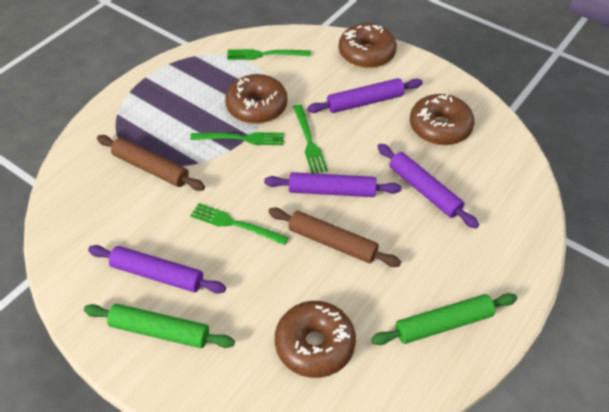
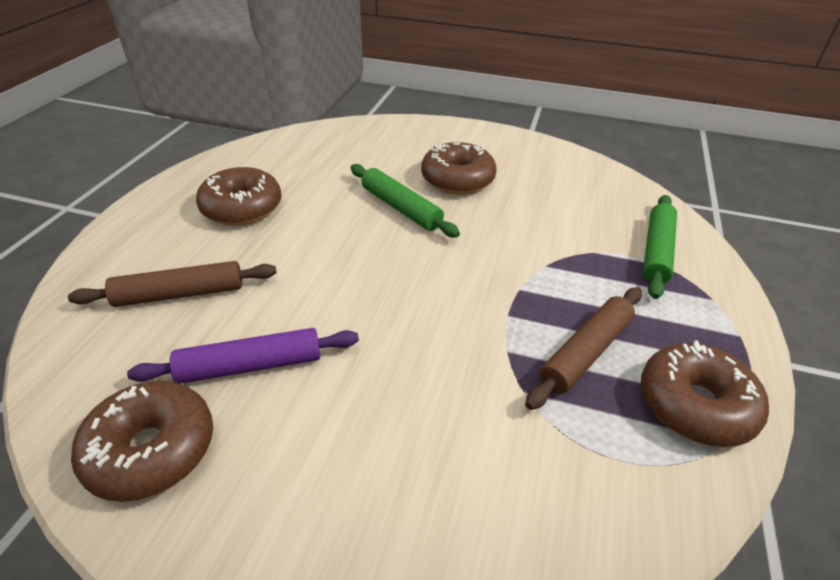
green fork: 4 -> 0
purple rolling pin: 4 -> 1

